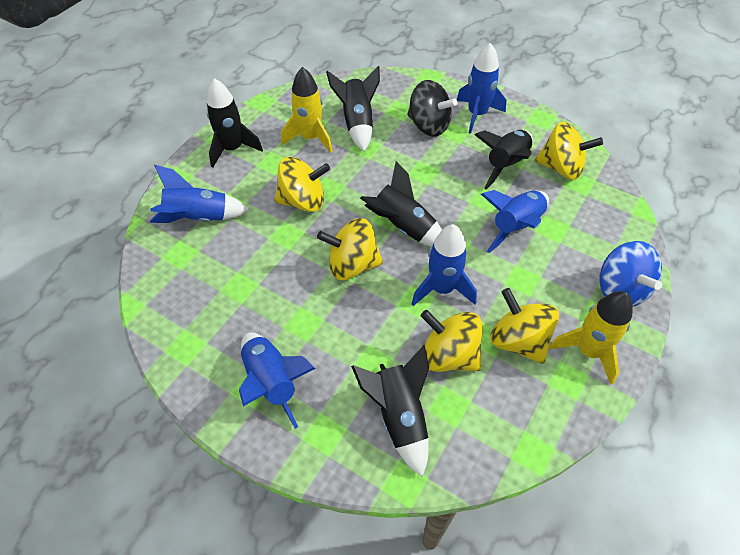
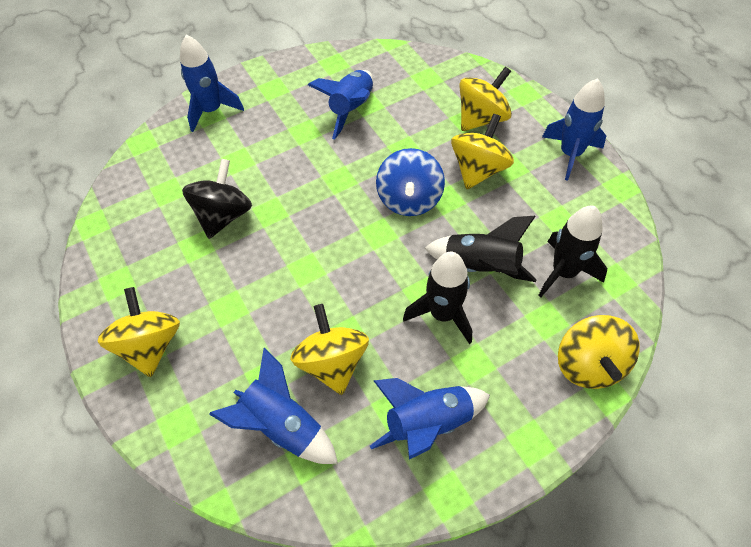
black rocket: 5 -> 3
yellow rocket: 2 -> 0

